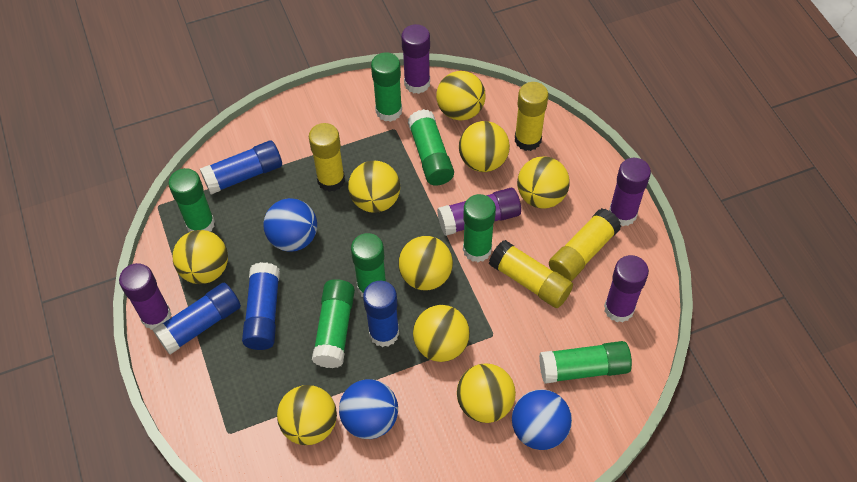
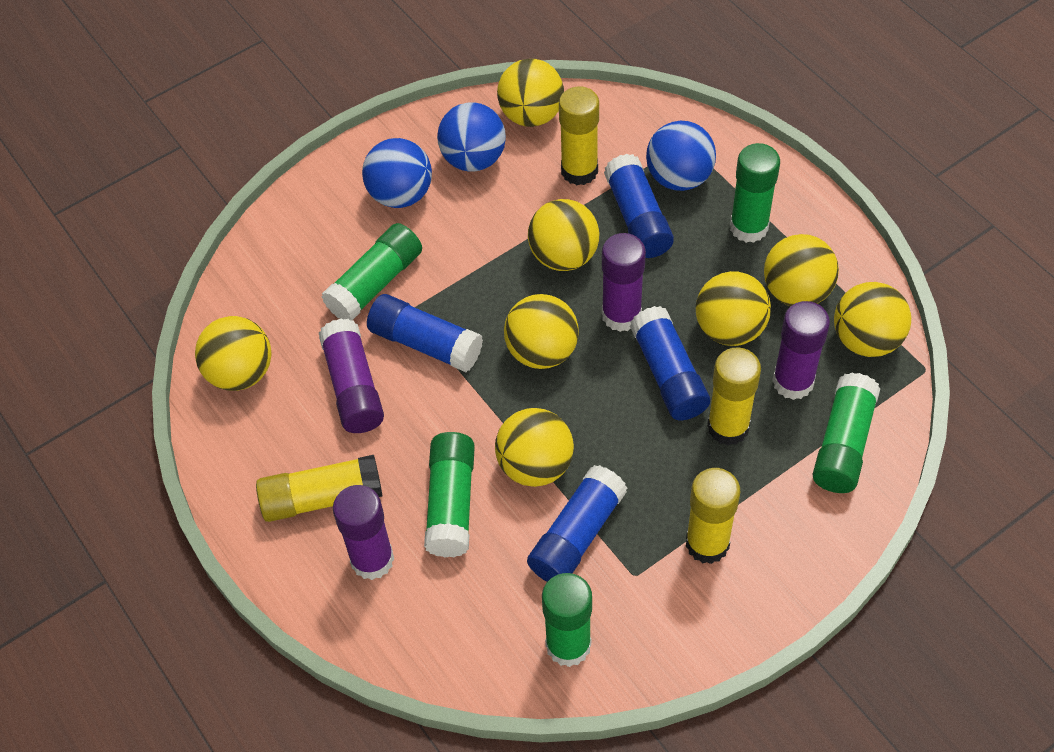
green glue stick: 7 -> 5
purple glue stick: 5 -> 4
yellow ball: 9 -> 8

